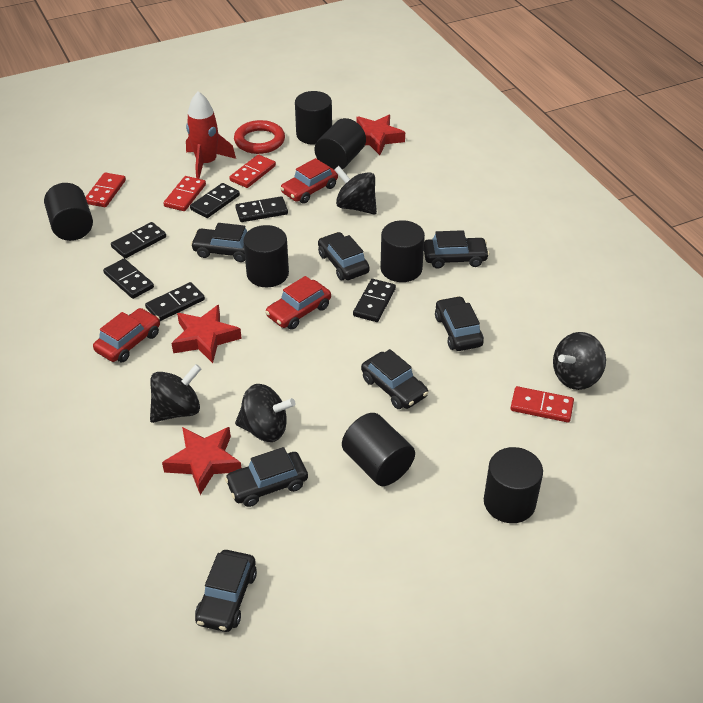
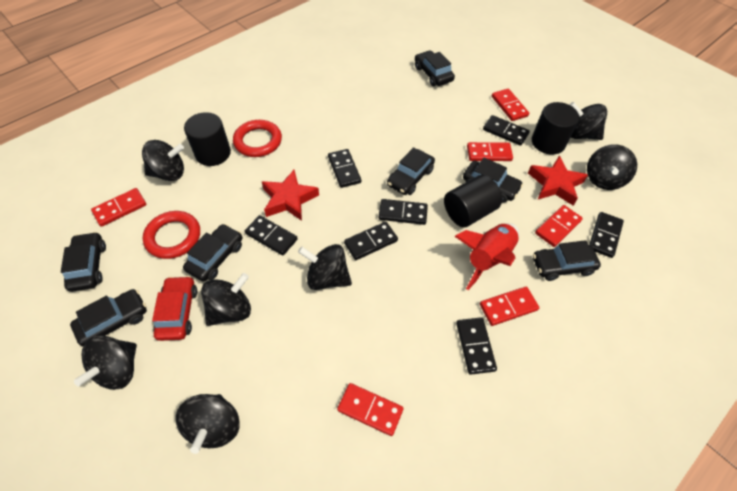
black cylinder: 7 -> 3
black domino: 6 -> 7
black spinning top: 4 -> 7
red car: 3 -> 1
red domino: 4 -> 6
red ring: 1 -> 2
red star: 3 -> 2

